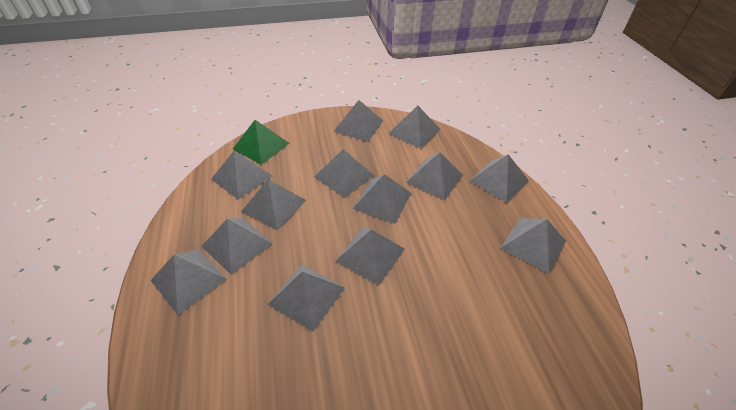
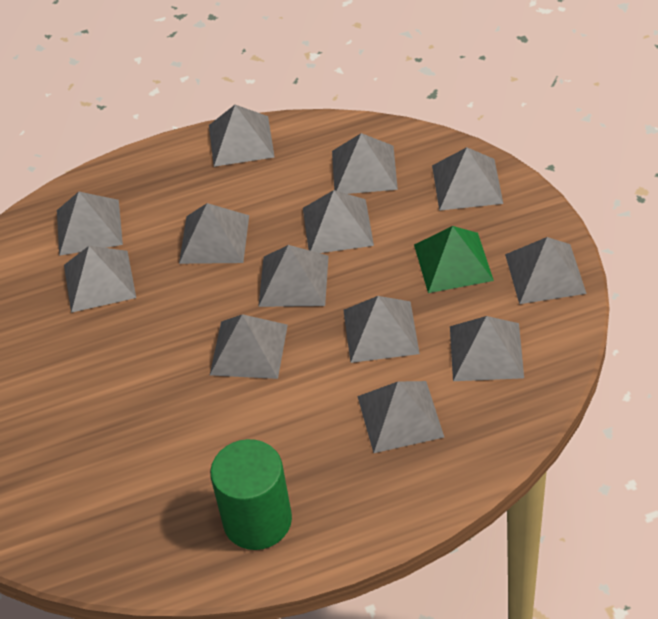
green cylinder: 0 -> 1

